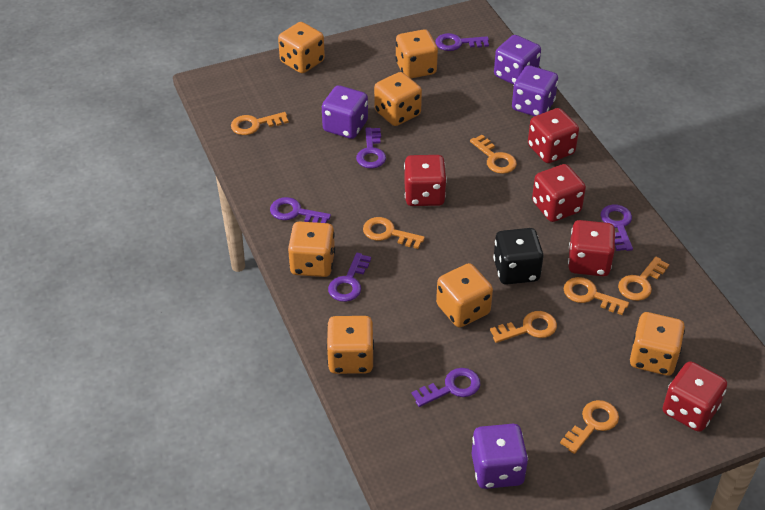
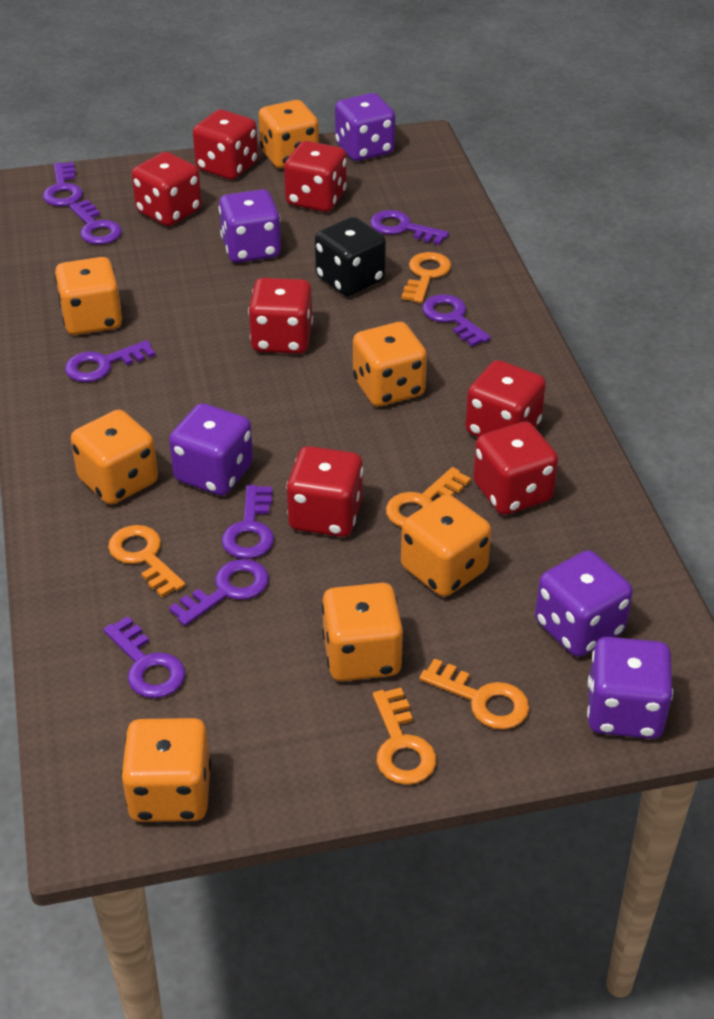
orange key: 7 -> 5
purple dice: 4 -> 5
purple key: 6 -> 8
red dice: 5 -> 7

